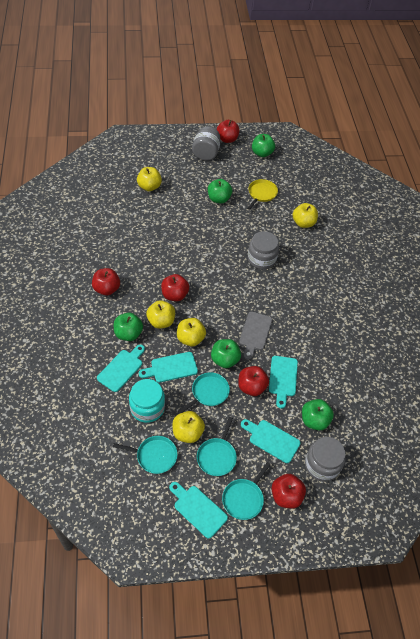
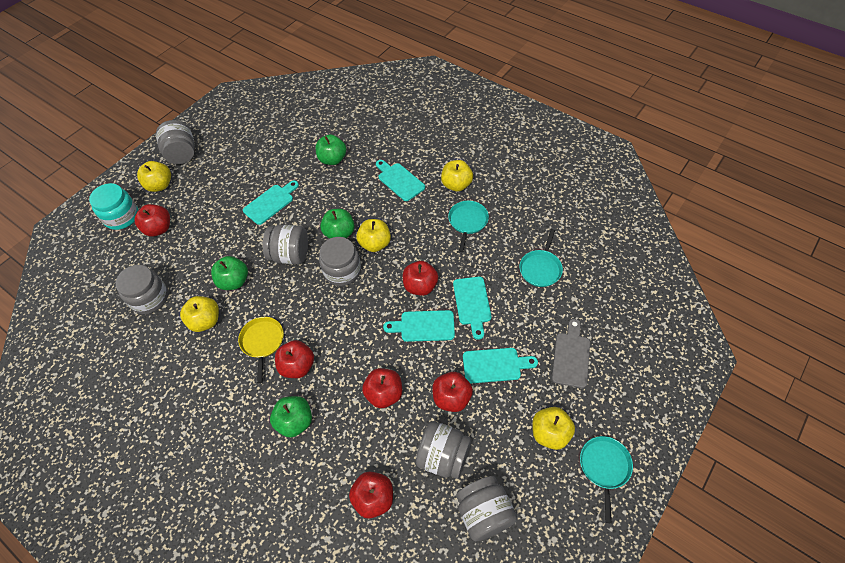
green apple: 5 -> 4
grey jar: 3 -> 6
red apple: 5 -> 6
turquoise pan: 4 -> 3

